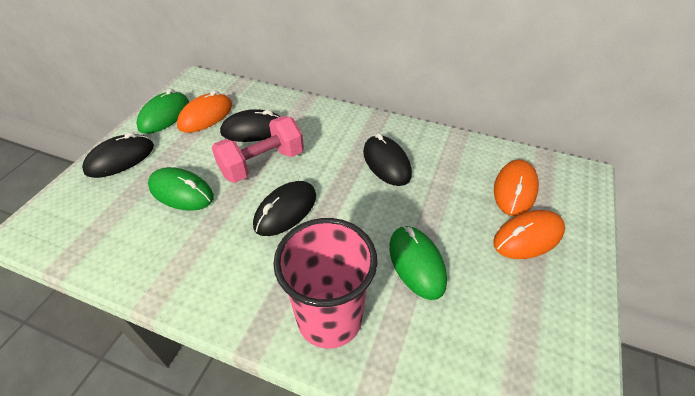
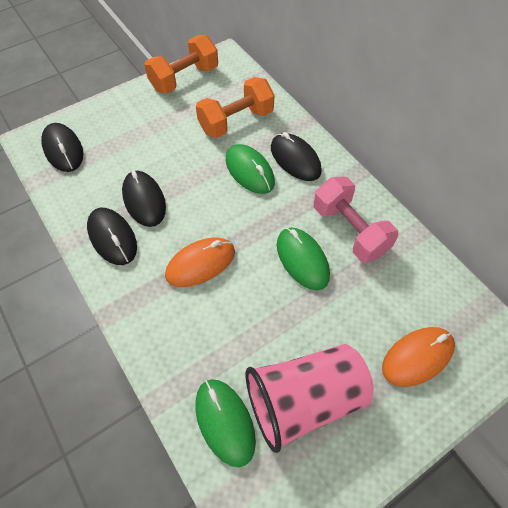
orange dumbbell: 0 -> 2
orange mouse: 3 -> 2

